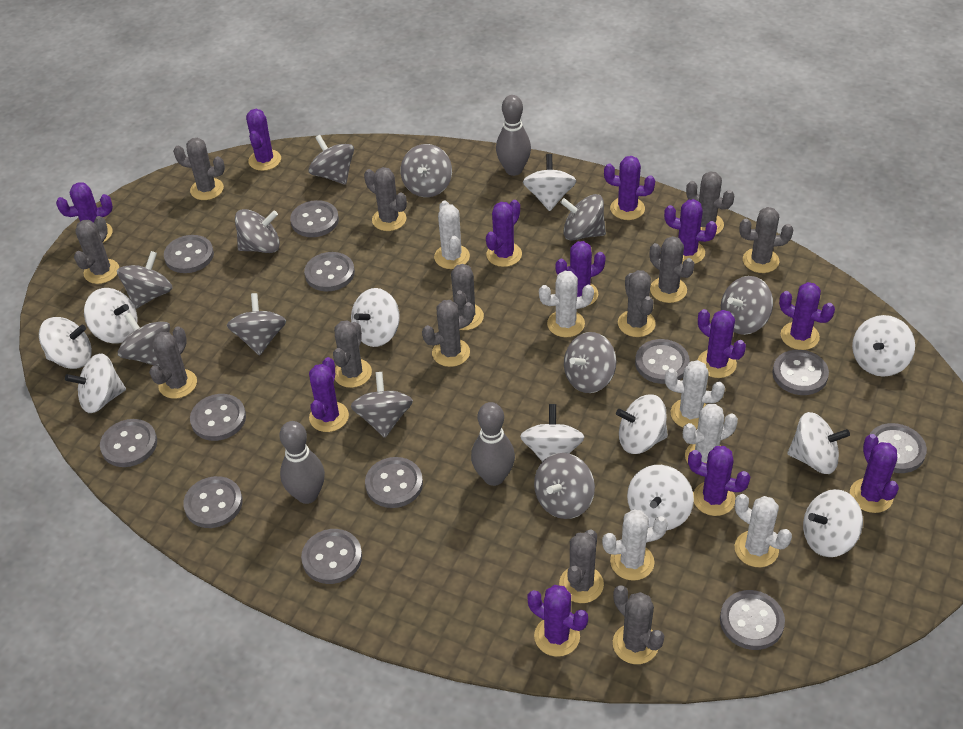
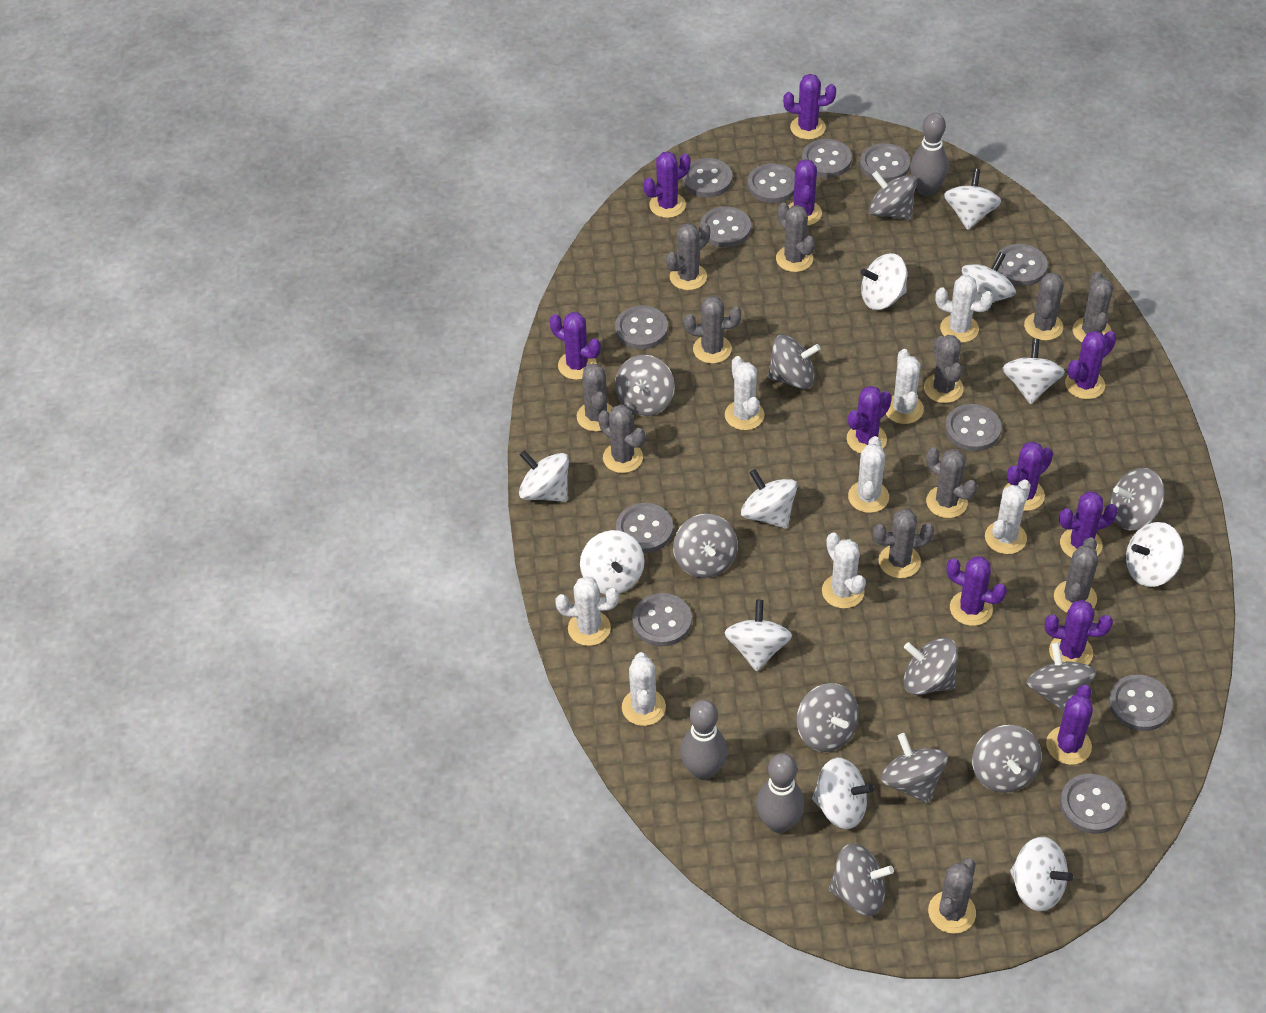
grey cactus: 13 -> 12
purple cactus: 12 -> 11
white cactus: 6 -> 8

